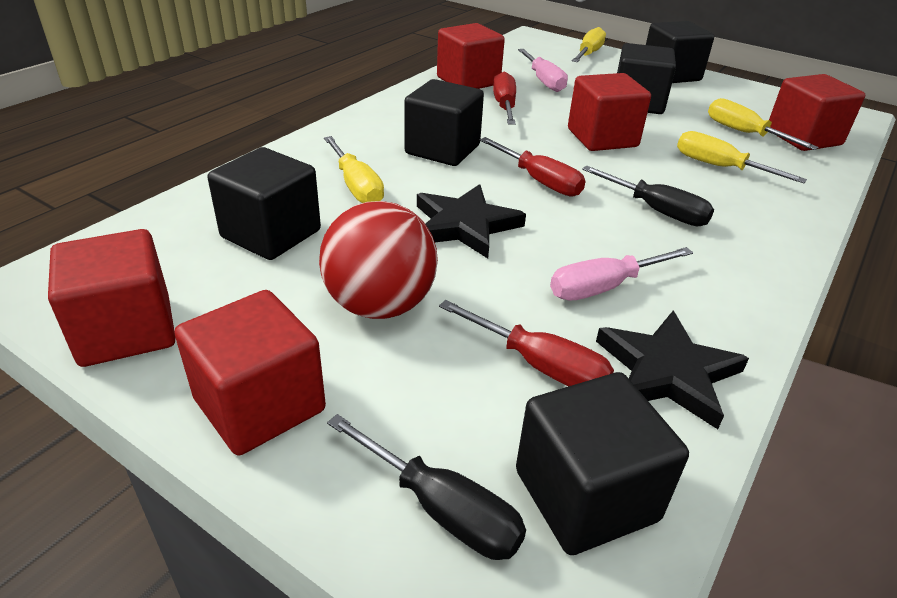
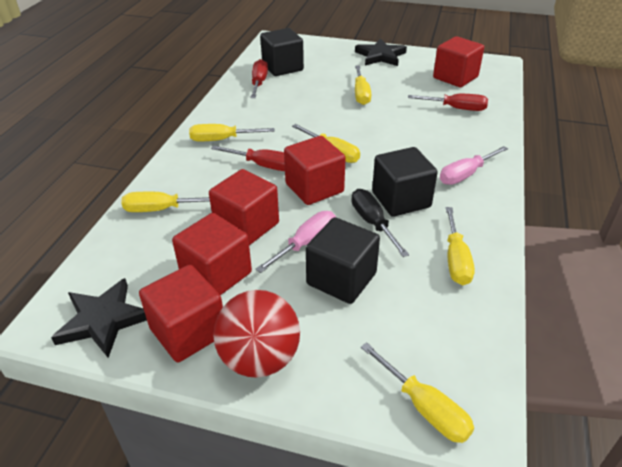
black cube: 5 -> 3
black screwdriver: 2 -> 1
yellow screwdriver: 4 -> 6

